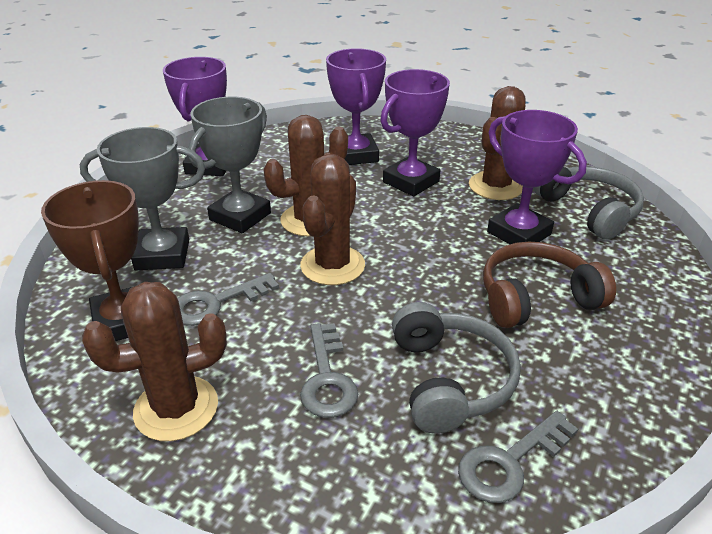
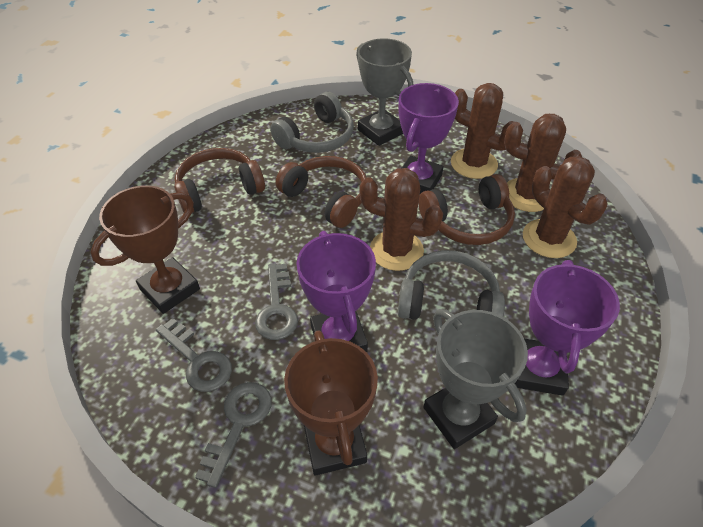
brown headphones: 1 -> 3
brown trophy: 1 -> 2
purple trophy: 4 -> 3

